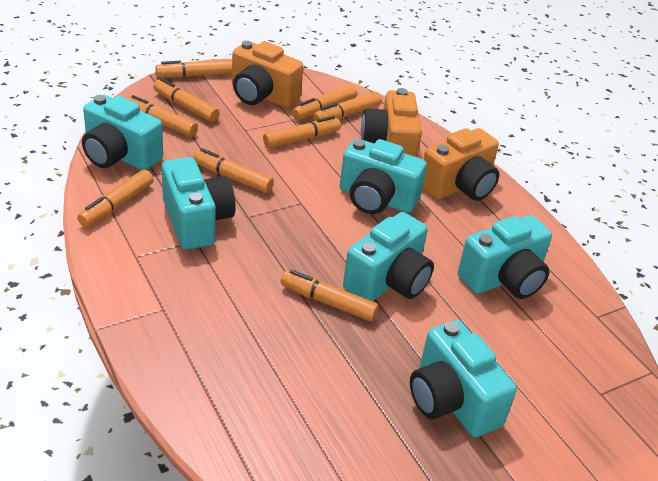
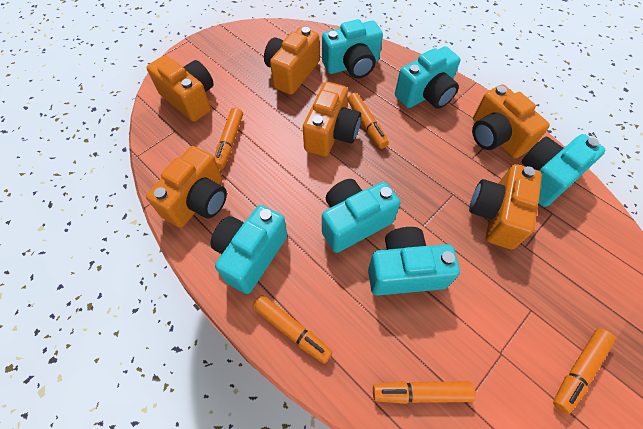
orange camera: 3 -> 6
orange marker: 9 -> 5

